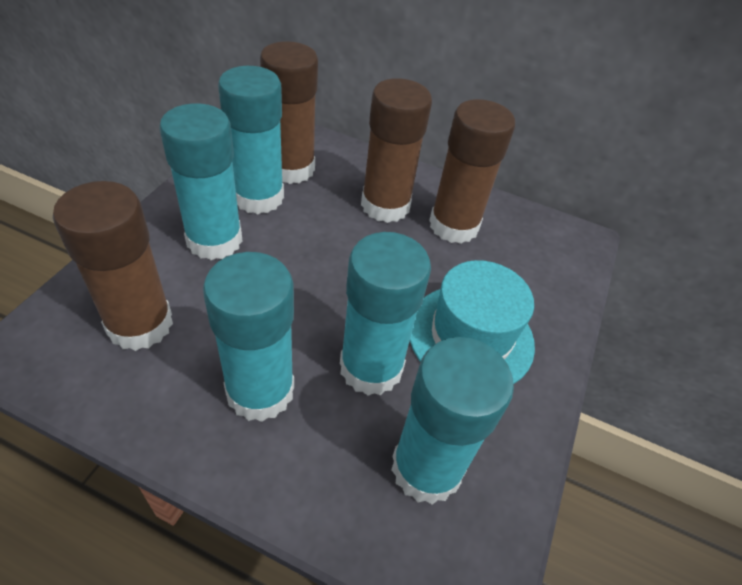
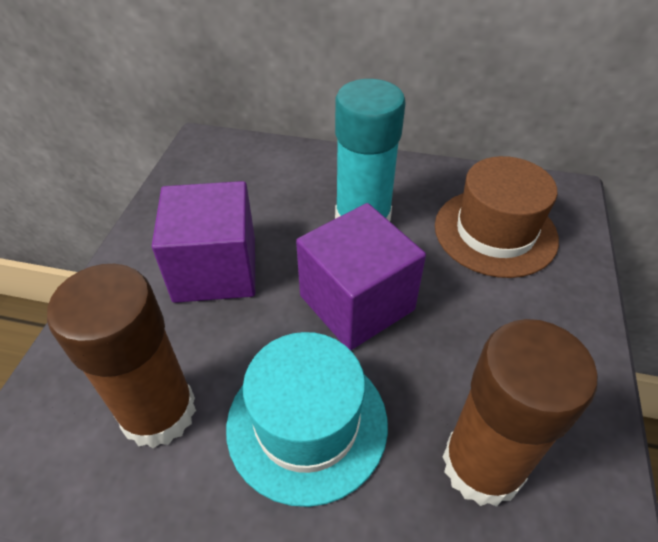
brown glue stick: 4 -> 2
brown hat: 0 -> 1
purple cube: 0 -> 2
turquoise glue stick: 5 -> 1

